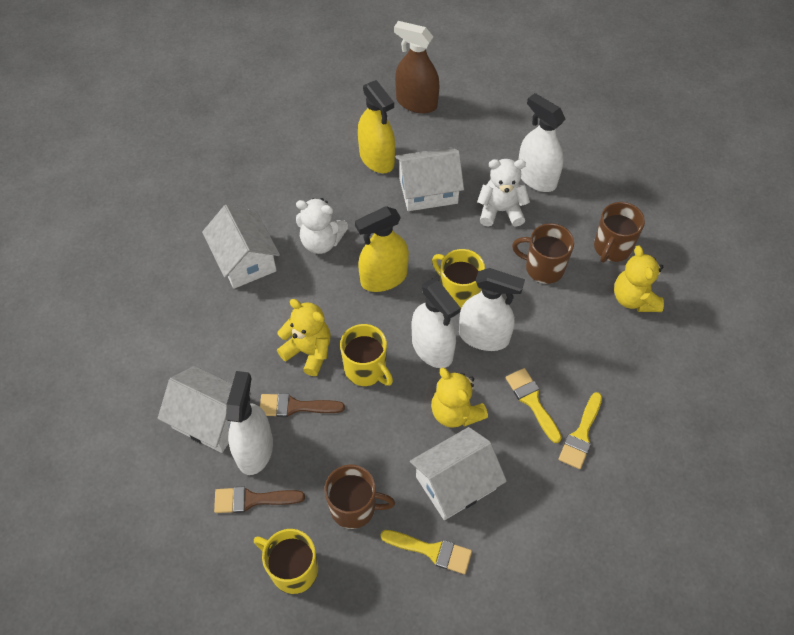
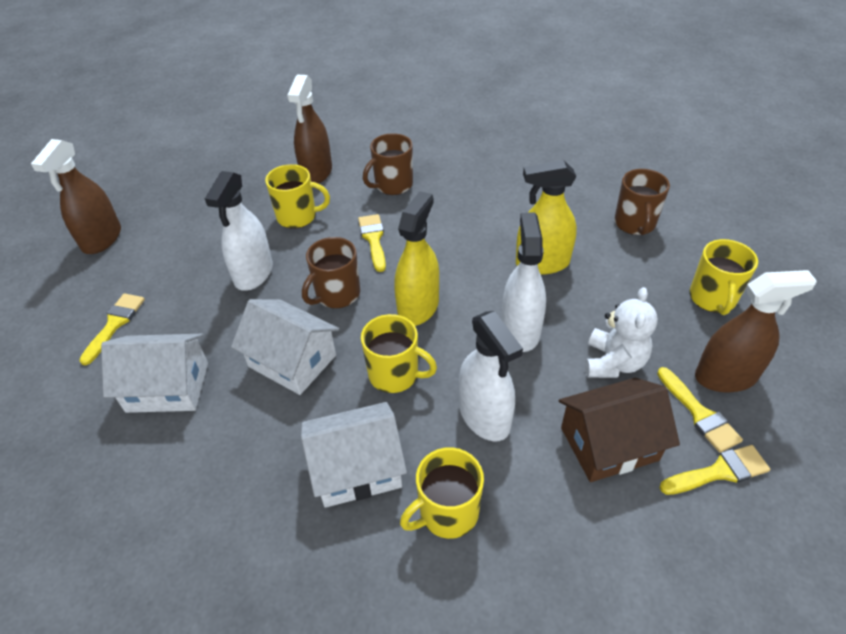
brown brush: 2 -> 0
brown house: 0 -> 1
brown spray bottle: 1 -> 3
white house: 4 -> 3
white spray bottle: 4 -> 3
white teddy bear: 2 -> 1
yellow brush: 3 -> 4
yellow mug: 3 -> 4
yellow teddy bear: 3 -> 0

